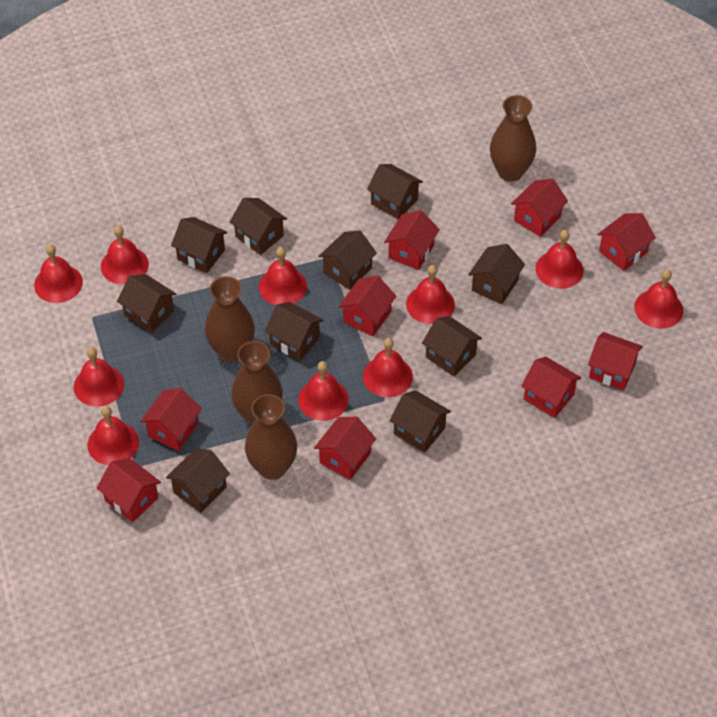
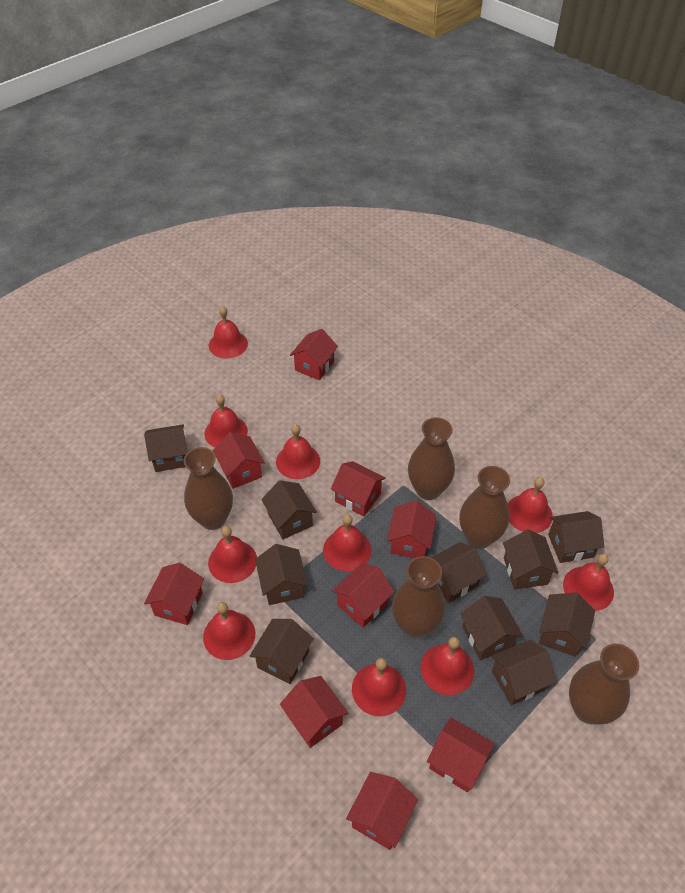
brown vase: 4 -> 5

